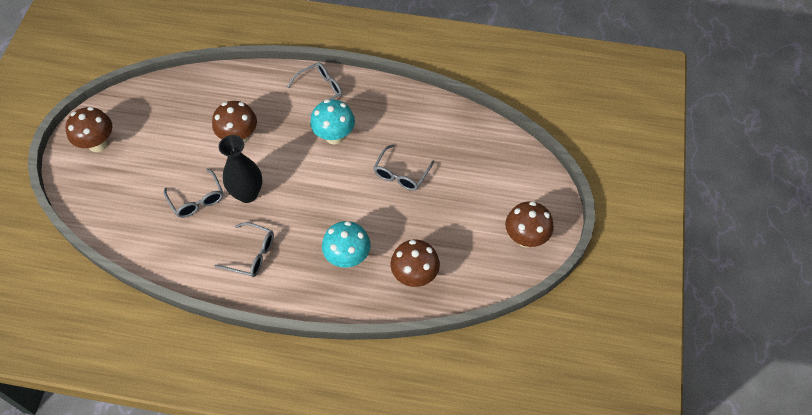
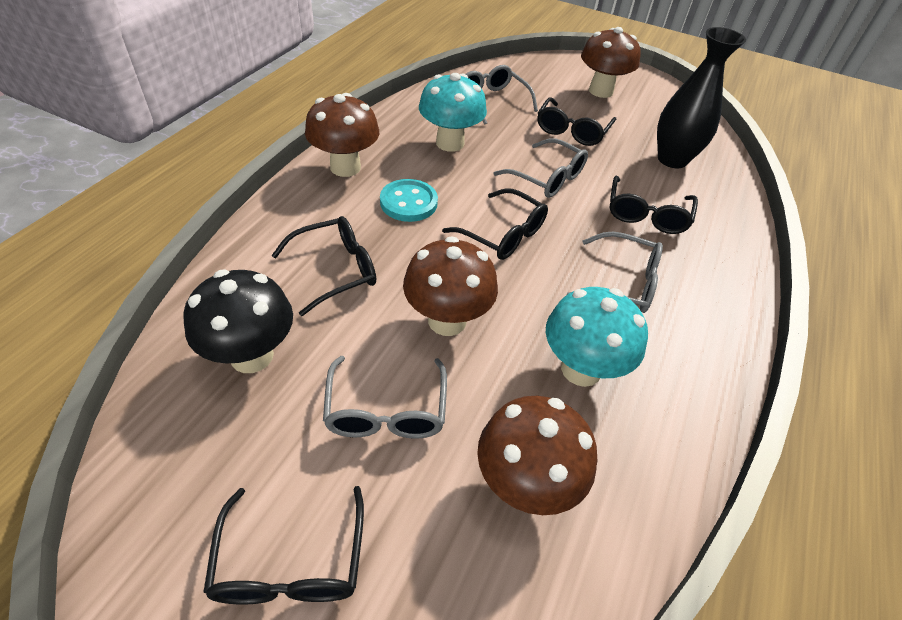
black glasses: 0 -> 5
black mushroom: 0 -> 1
turquoise button: 0 -> 1

